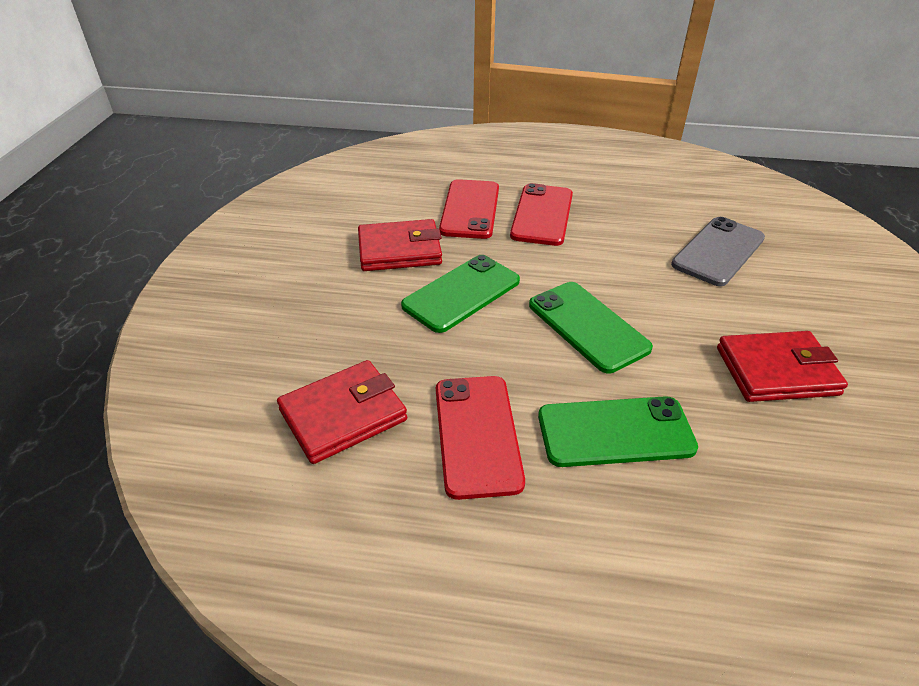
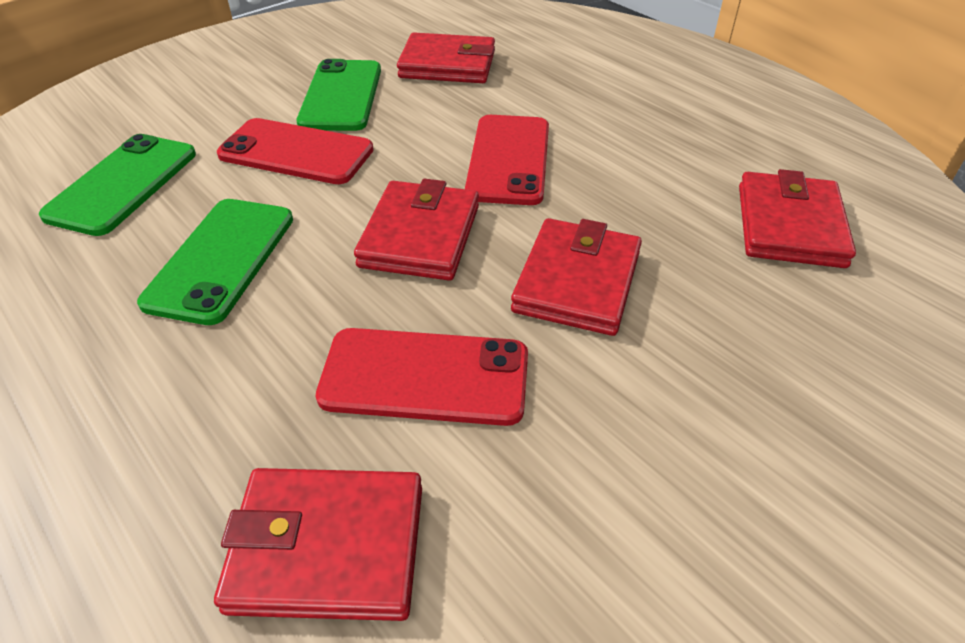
grey phone: 1 -> 0
red wallet: 3 -> 5

